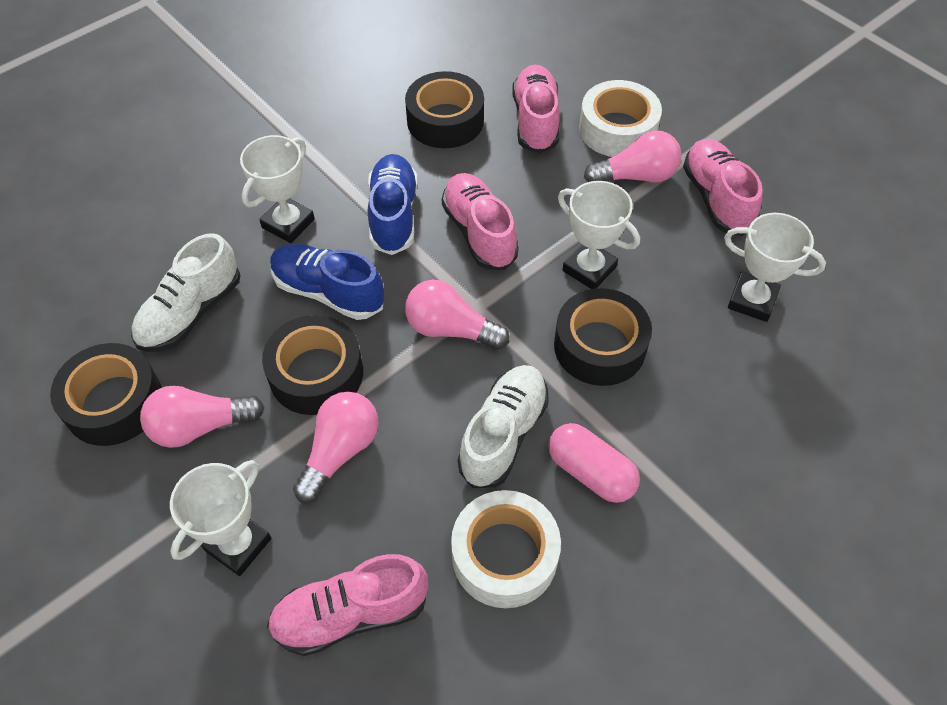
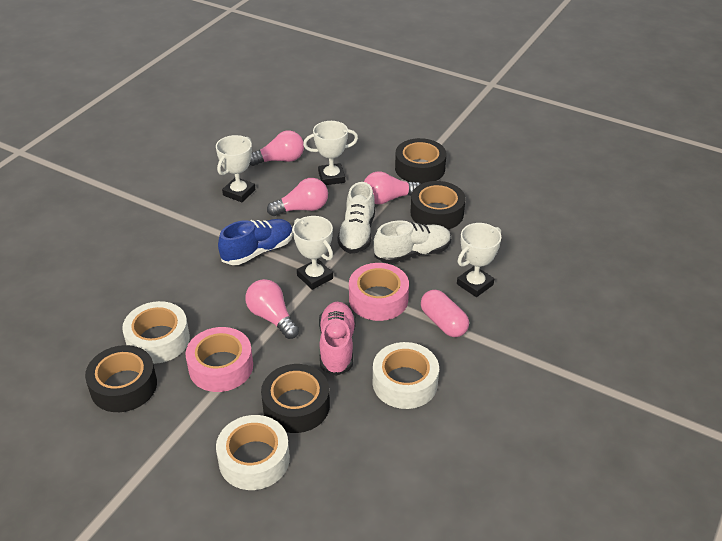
blue shoe: 2 -> 1
pink shoe: 4 -> 1
pink tape: 0 -> 2
white tape: 2 -> 3

